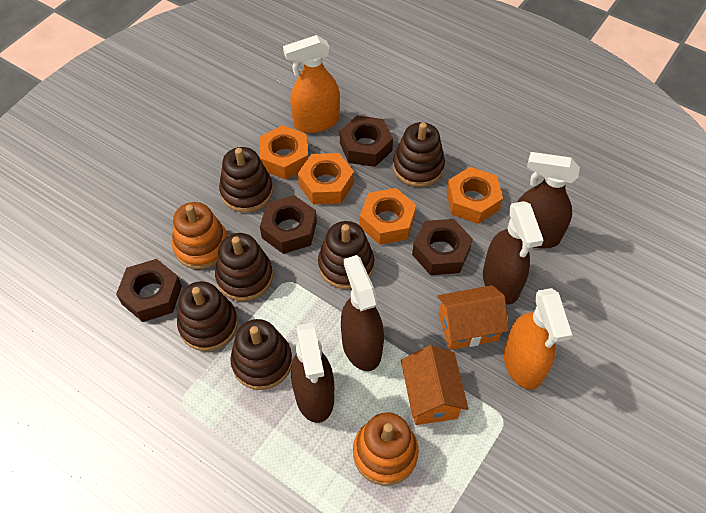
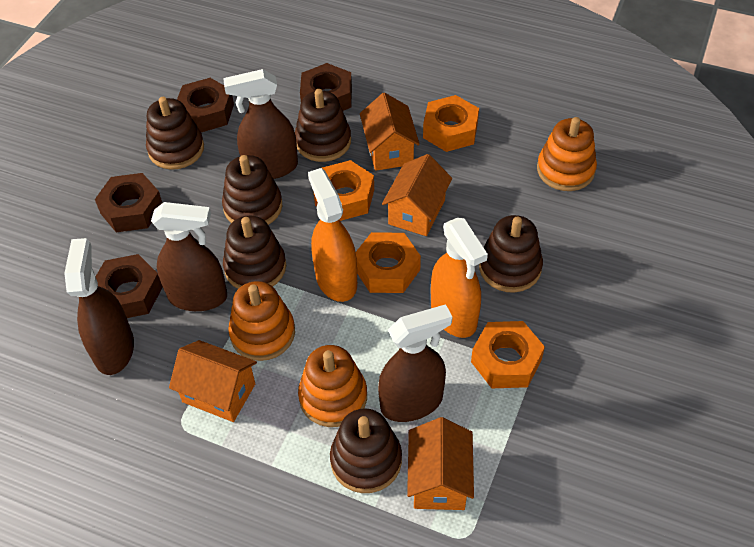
orange house: 2 -> 4
orange stacking toy: 2 -> 3

